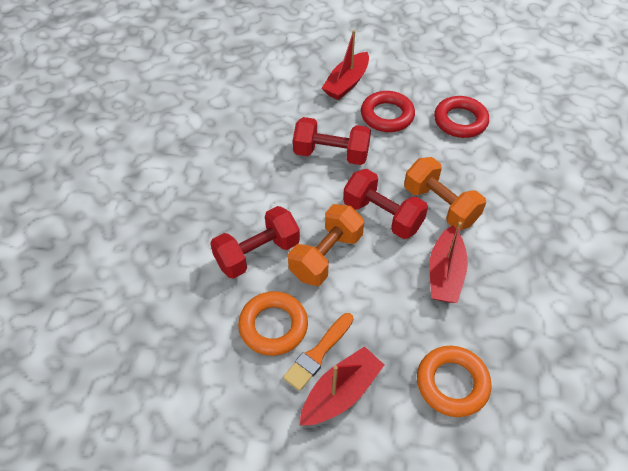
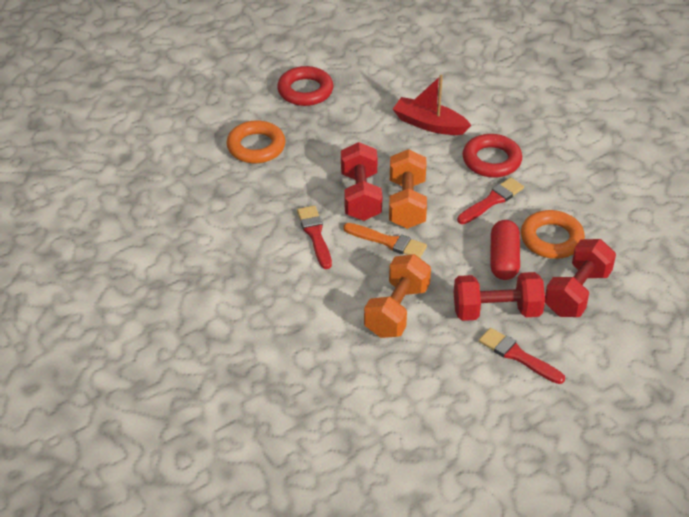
red boat: 3 -> 1
red brush: 0 -> 3
red capsule: 0 -> 1

